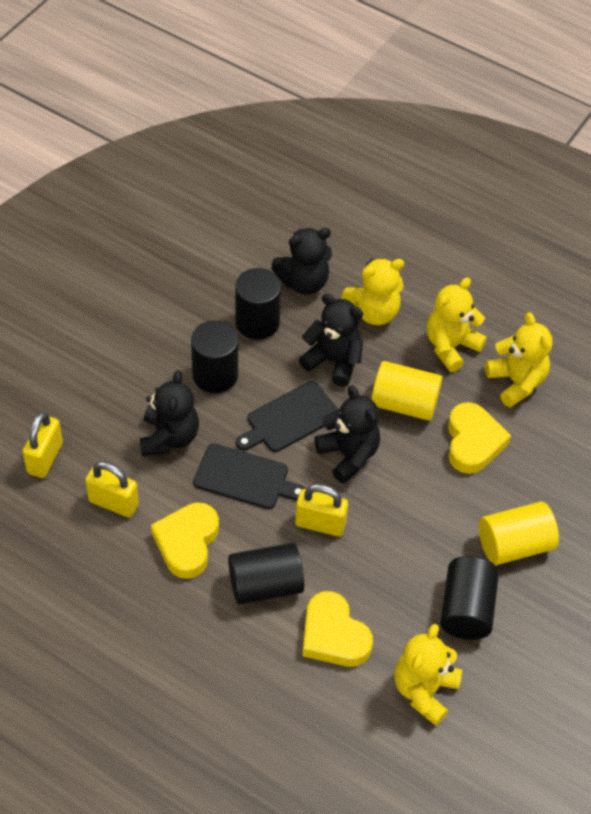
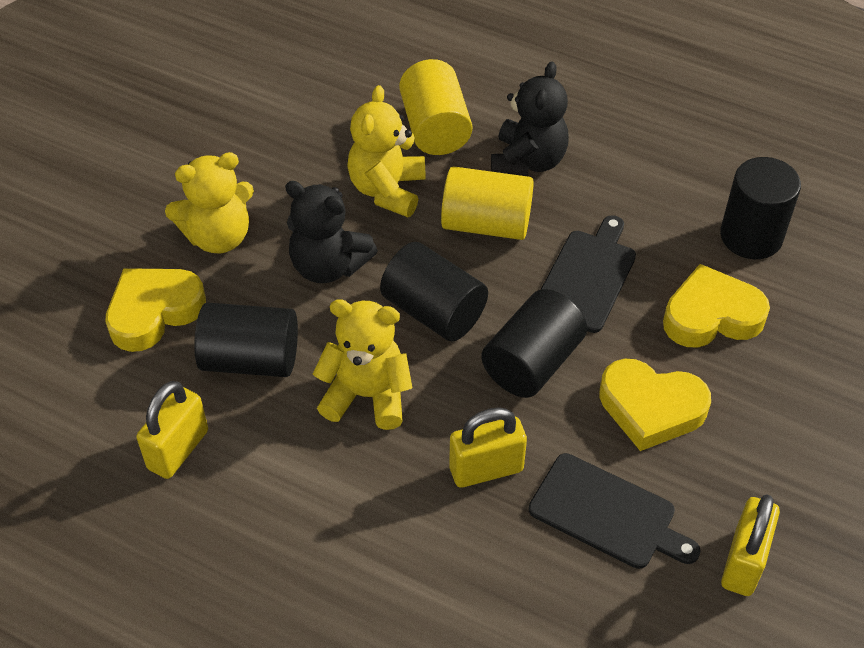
black teddy bear: 4 -> 2
yellow teddy bear: 4 -> 3

